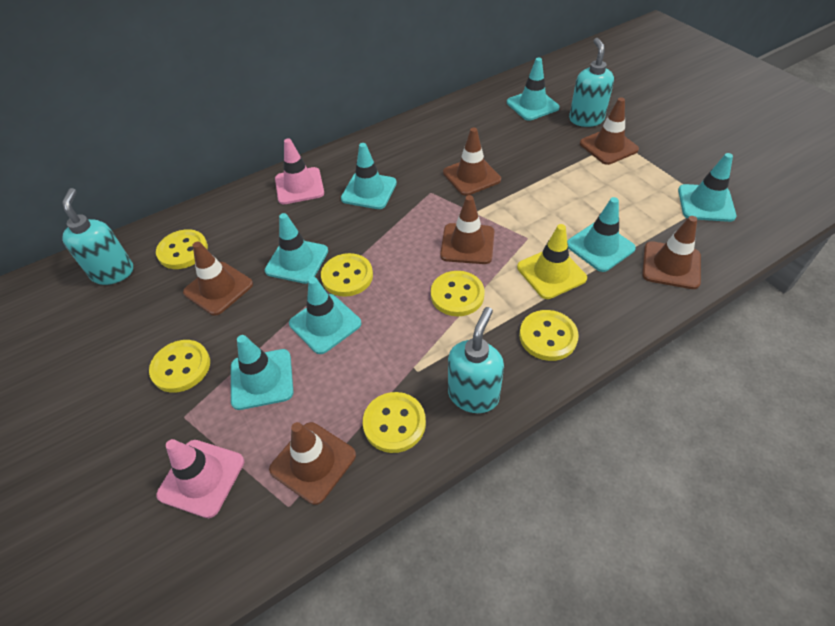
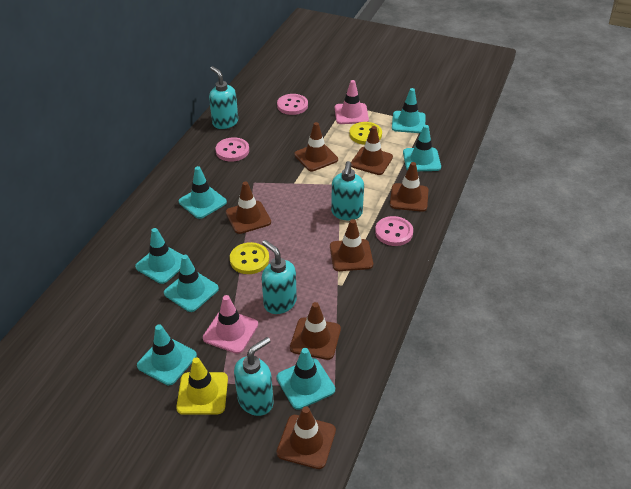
brown traffic cone: 6 -> 7
pink button: 0 -> 3
turquoise soap dispenser: 3 -> 4
yellow button: 6 -> 2

